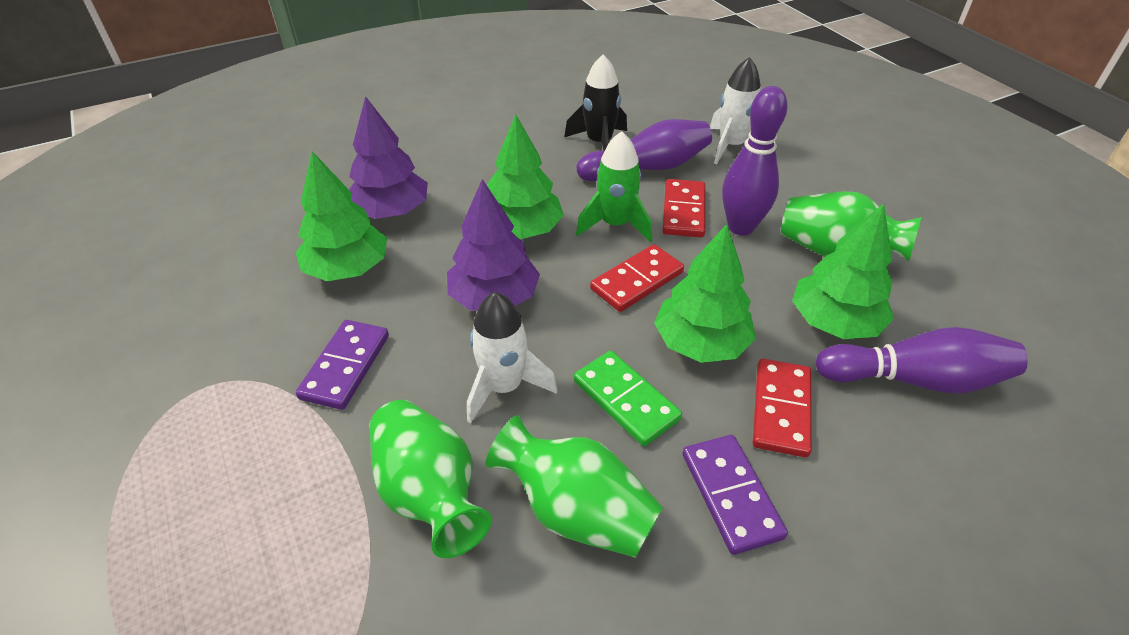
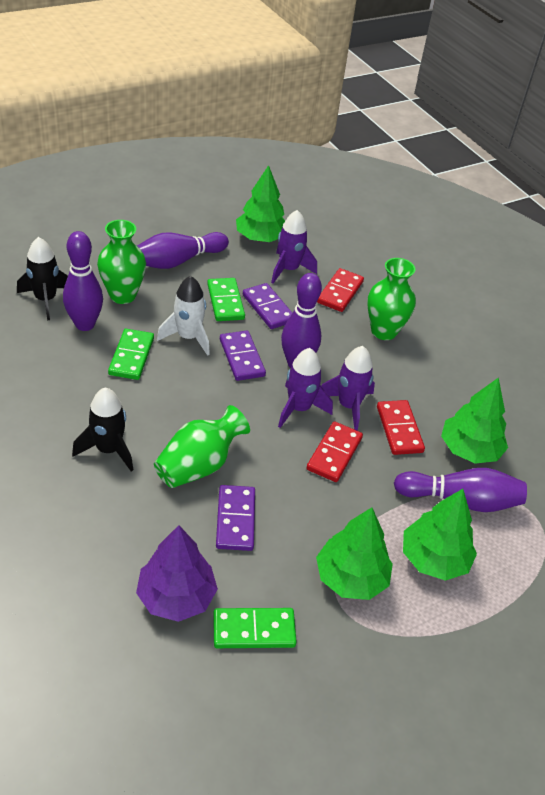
black rocket: 1 -> 2
green domino: 1 -> 3
green rocket: 1 -> 0
purple bowling pin: 3 -> 4
purple domino: 2 -> 3
purple rocket: 0 -> 3
purple tree: 2 -> 1
white rocket: 2 -> 1

